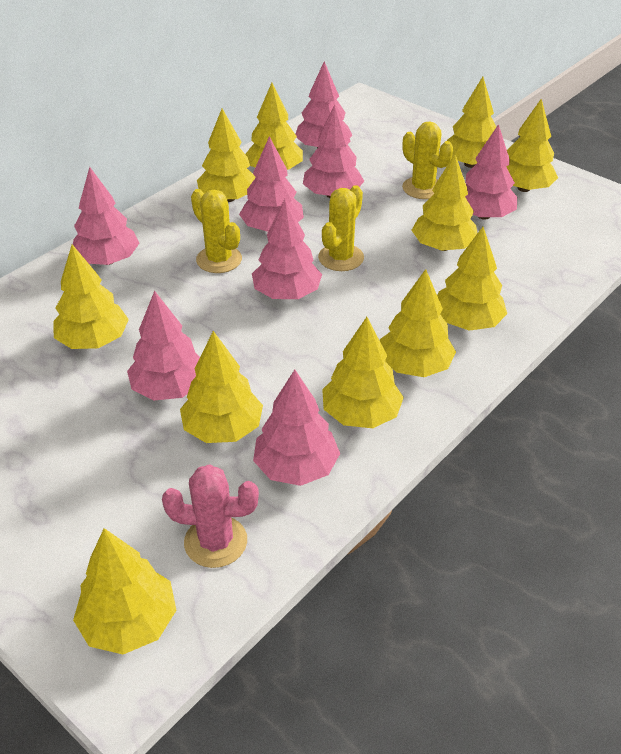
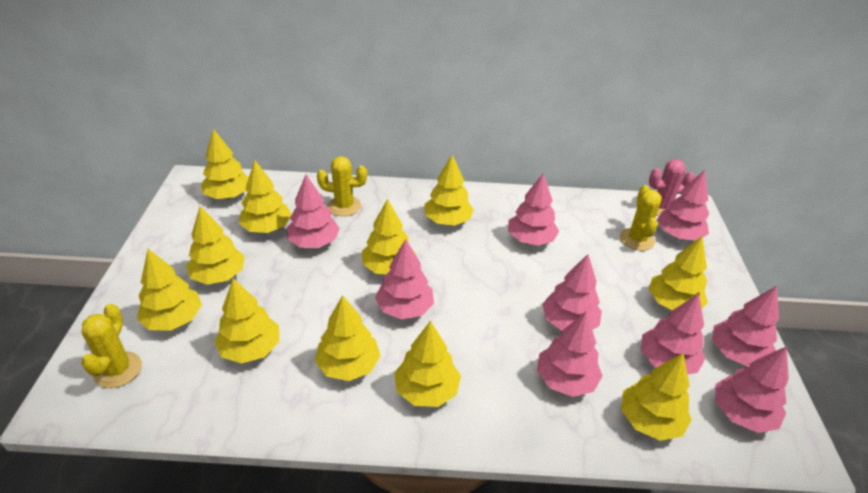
pink tree: 8 -> 9

